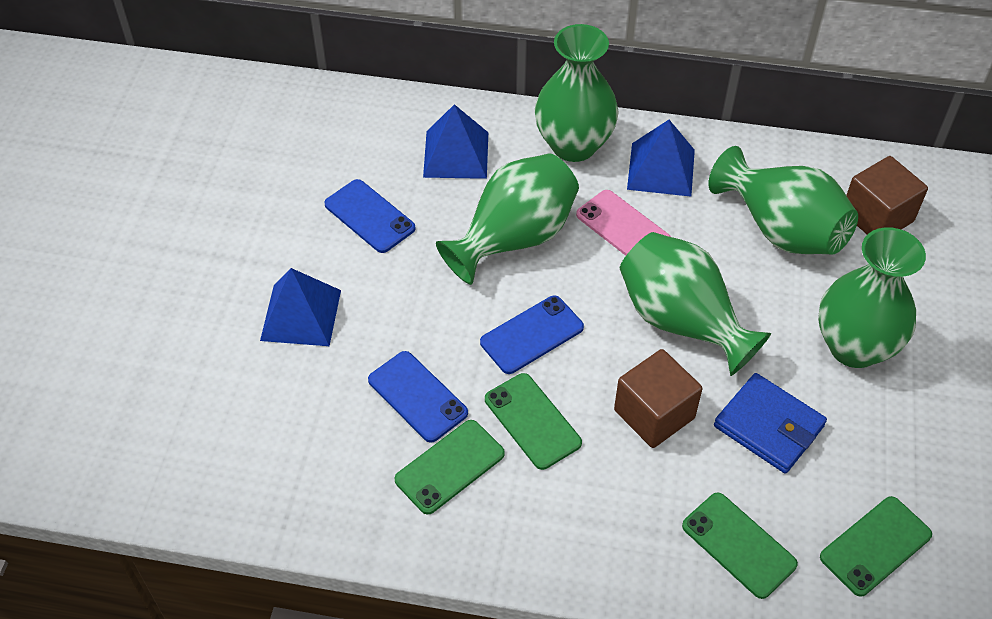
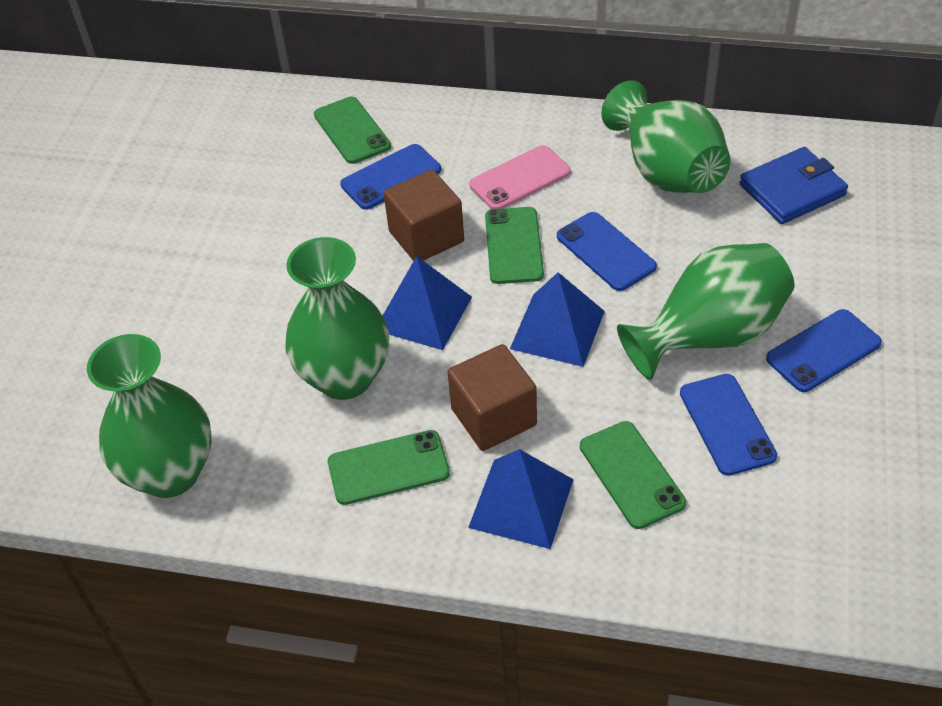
blue phone: 3 -> 4
green vase: 5 -> 4

